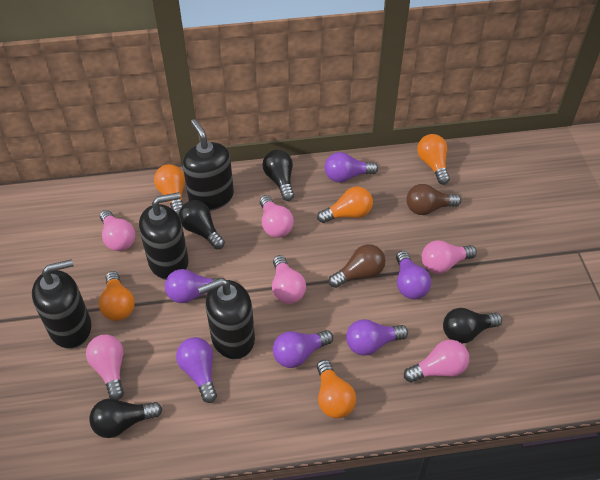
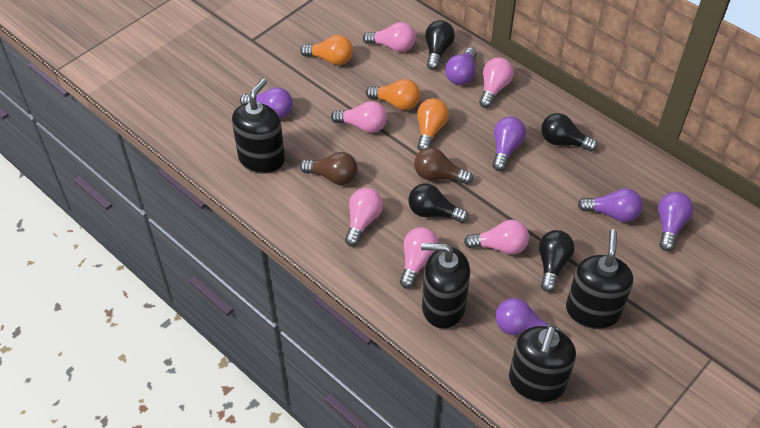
orange light bulb: 5 -> 3

